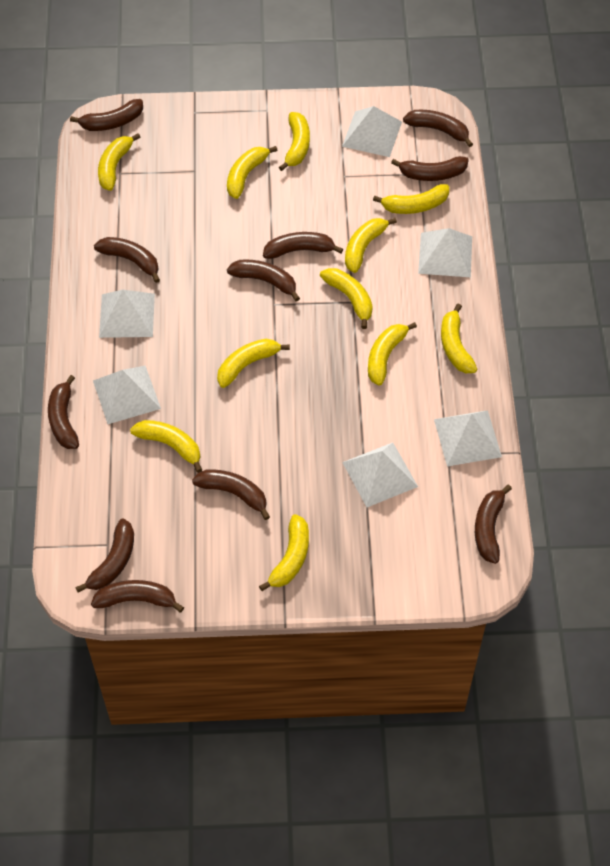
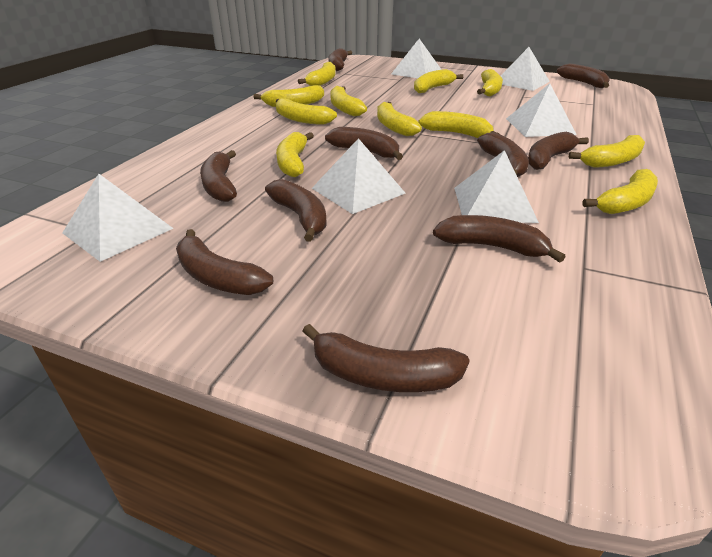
brown banana: 11 -> 10

